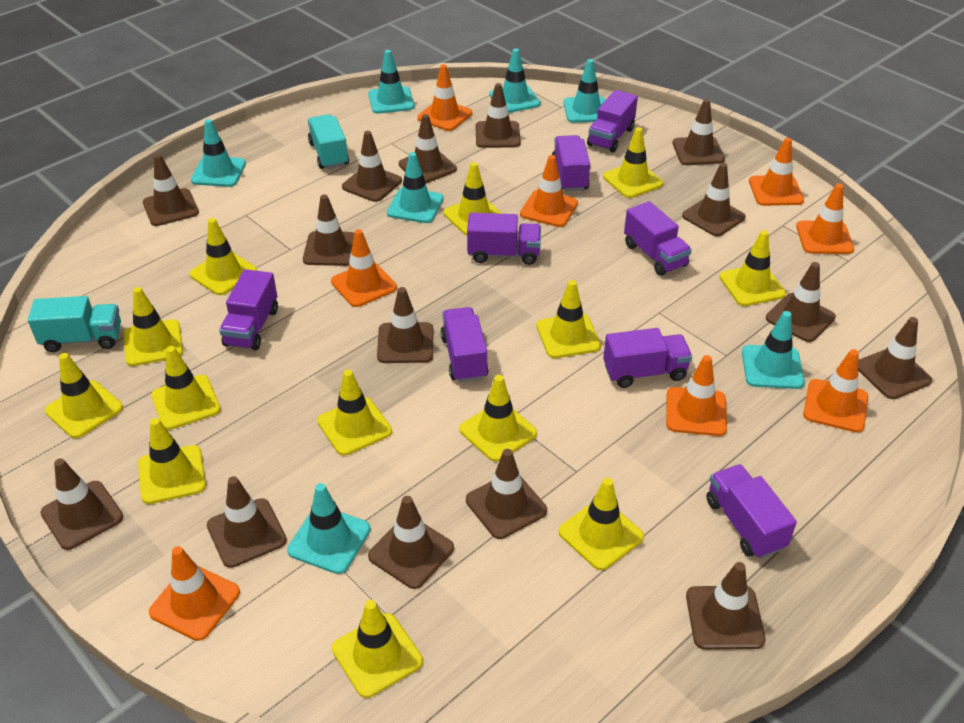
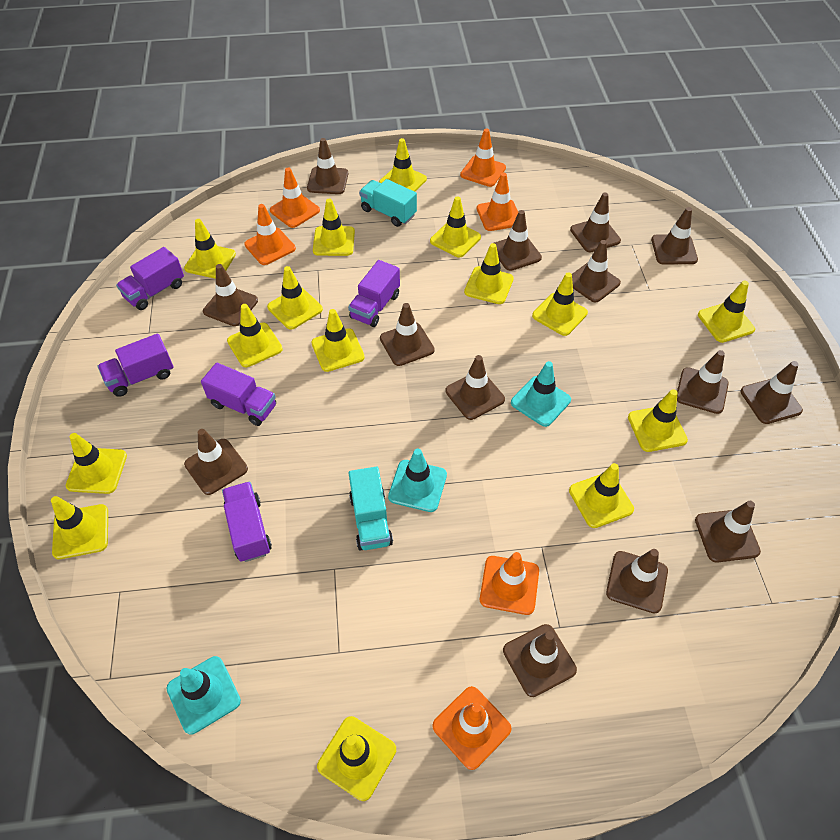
brown traffic cone: 15 -> 14
orange traffic cone: 8 -> 6
purple truck: 8 -> 5
turquoise traffic cone: 7 -> 3
yellow traffic cone: 13 -> 15

